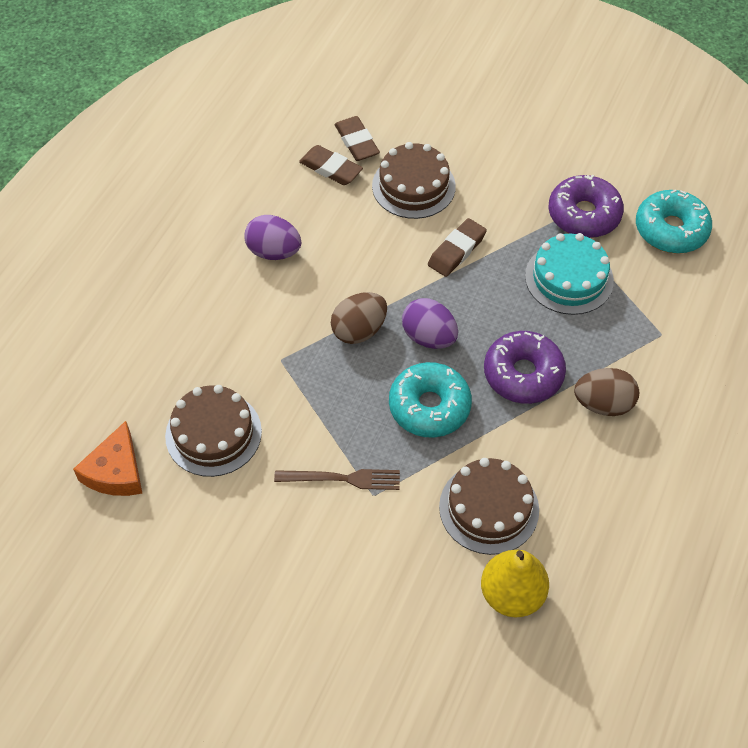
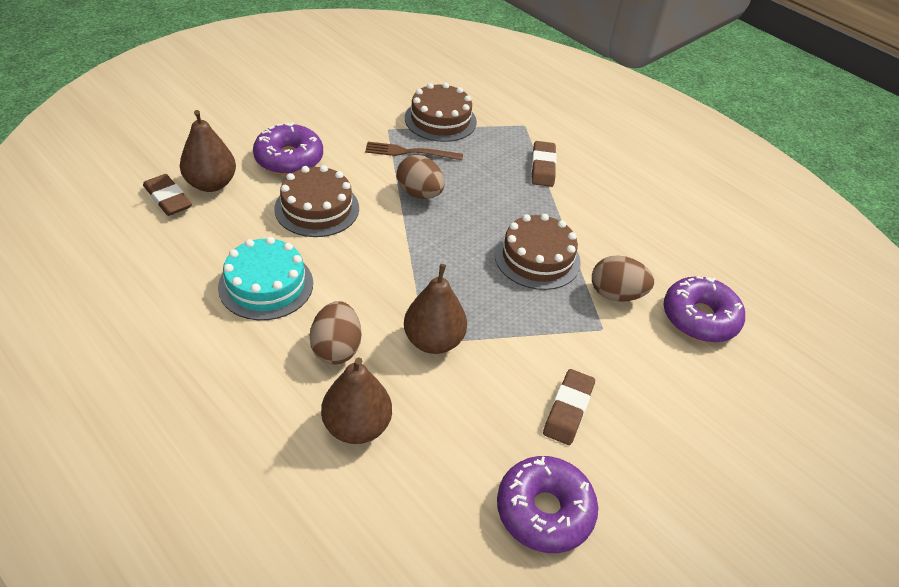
brown egg: 2 -> 3
brown pear: 0 -> 3
orange cheese: 1 -> 0
purple donut: 2 -> 3
purple egg: 2 -> 0
turquoise donut: 2 -> 0
yellow pear: 1 -> 0

